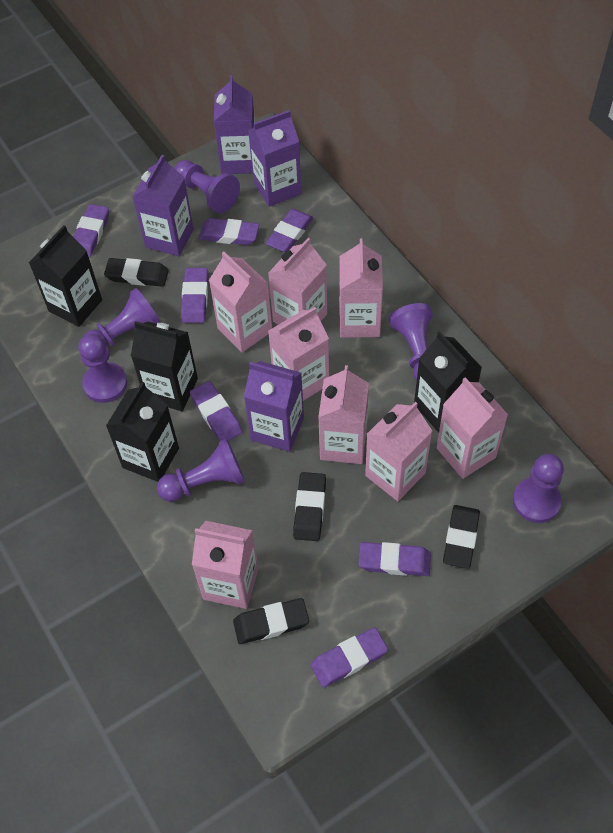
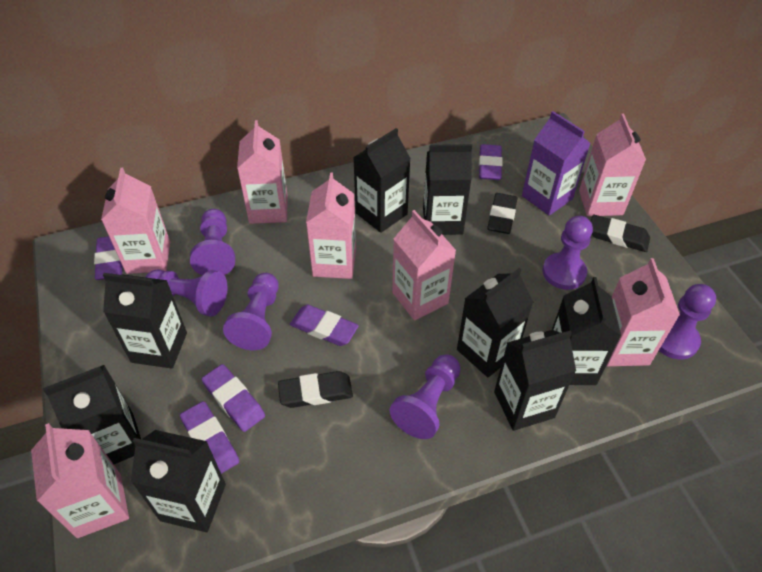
black carton: 4 -> 8
black eraser: 4 -> 3
pink carton: 8 -> 7
purple carton: 4 -> 1
purple eraser: 7 -> 5

